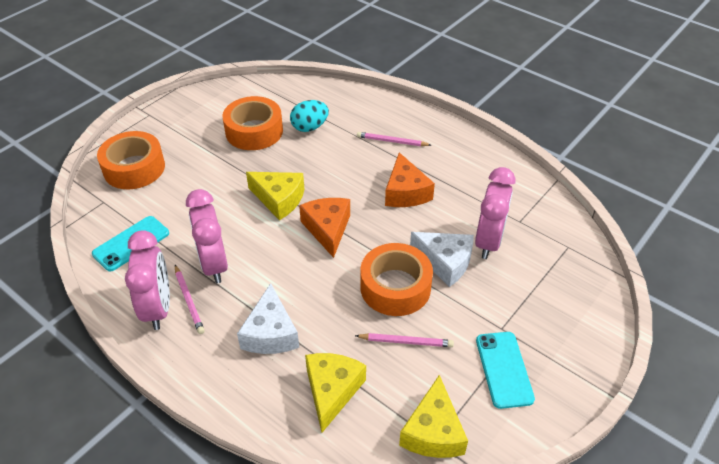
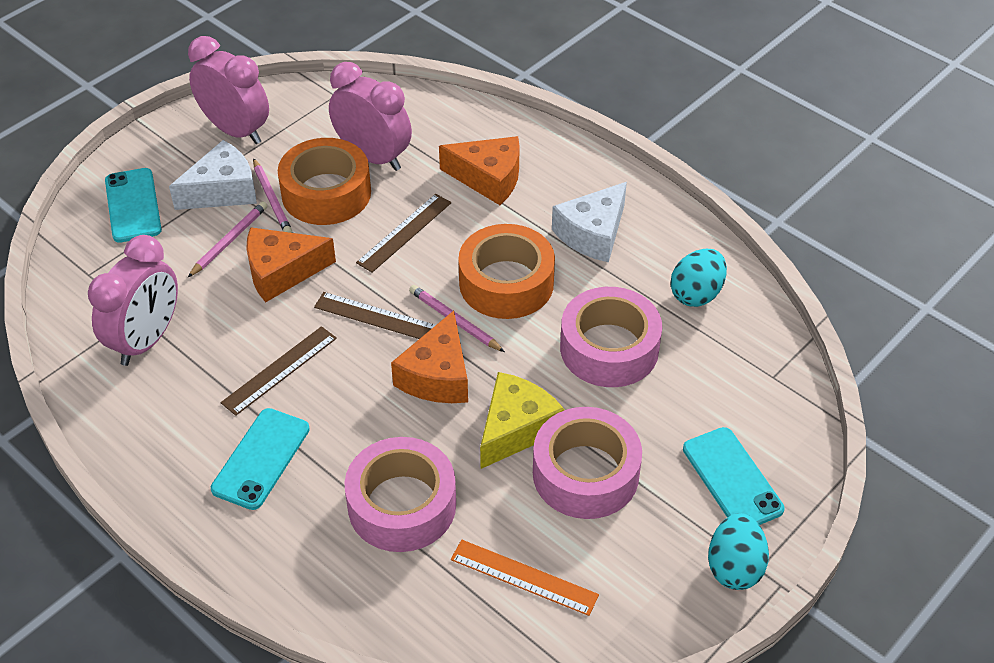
brown ruler: 0 -> 3
orange cheese: 2 -> 3
orange ruler: 0 -> 1
orange tape: 3 -> 2
pink tape: 0 -> 3
turquoise egg: 1 -> 2
turquoise phone: 2 -> 3
yellow cheese: 3 -> 1

